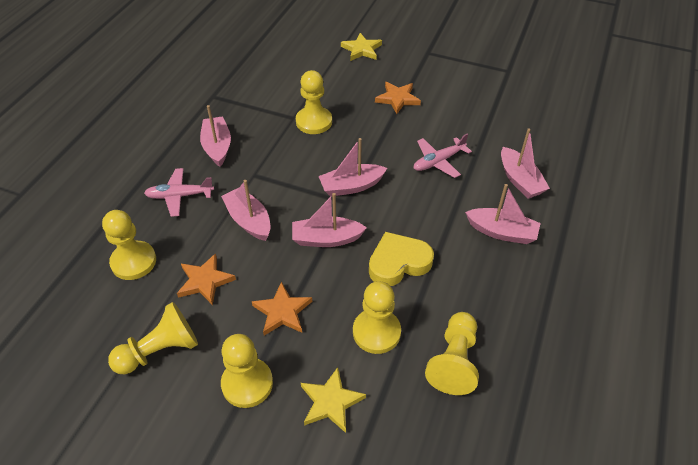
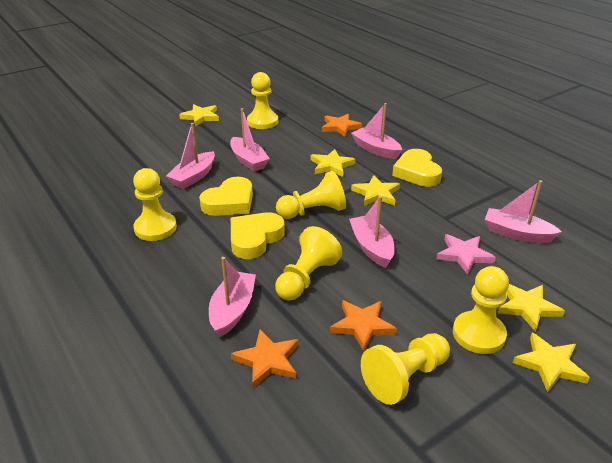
pink plane: 2 -> 0
pink star: 0 -> 1
yellow heart: 1 -> 3
yellow star: 2 -> 5

